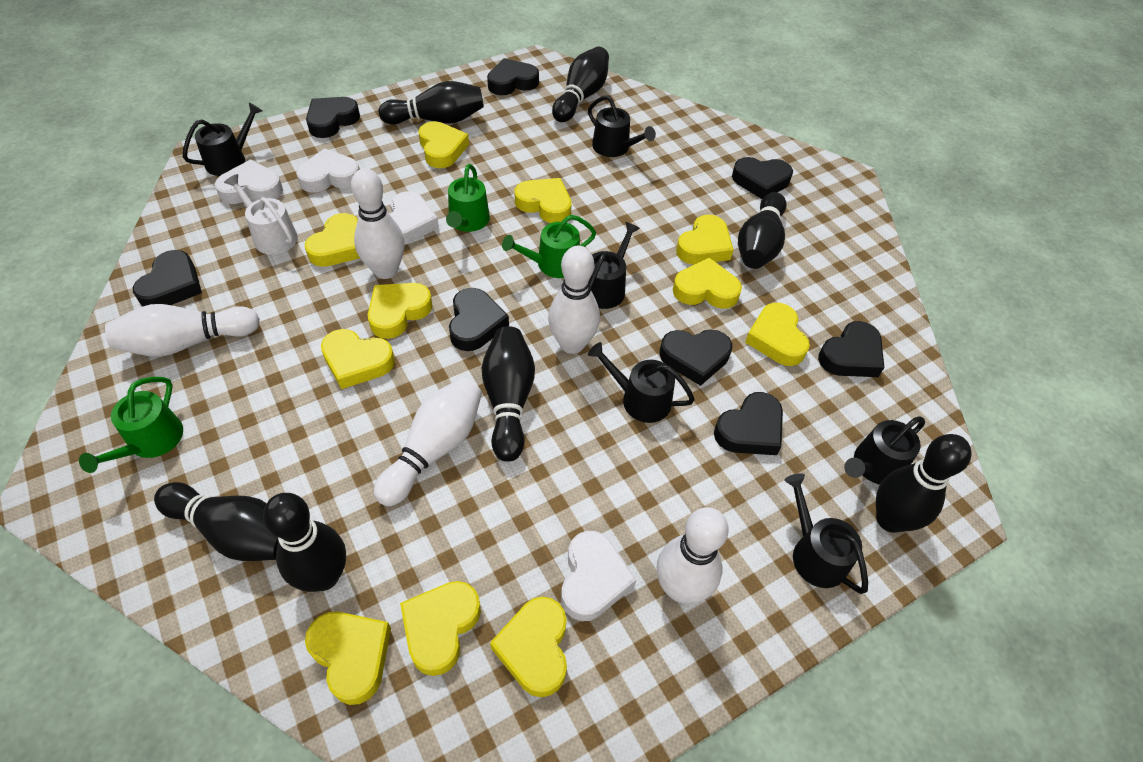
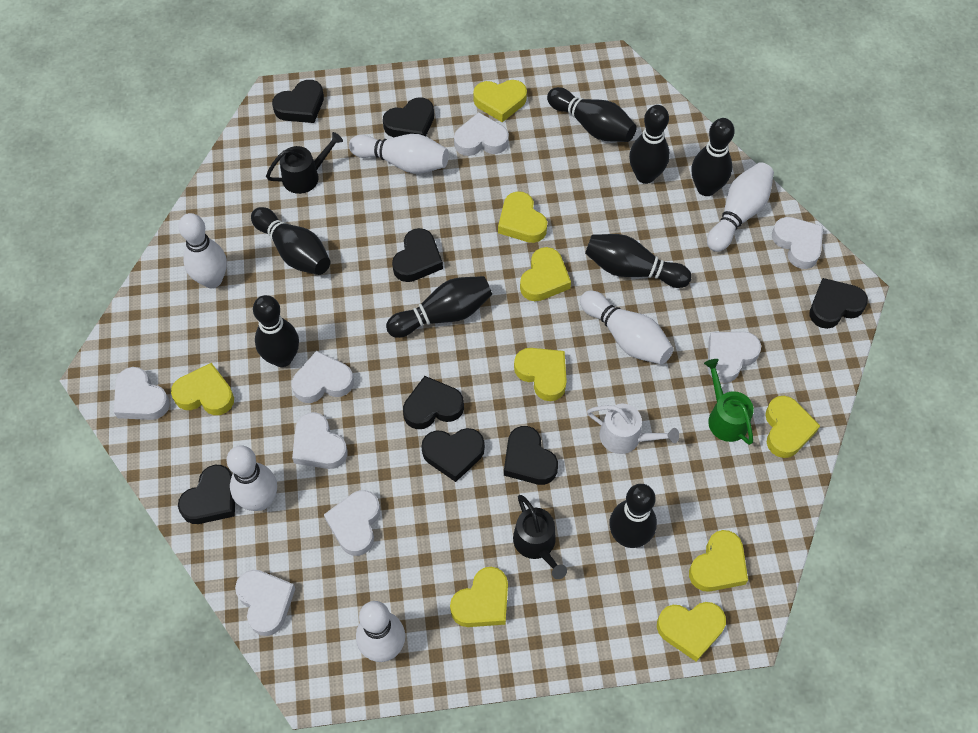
black bowling pin: 7 -> 8
black watering can: 6 -> 2
green watering can: 3 -> 1
white bowling pin: 5 -> 6
white heart: 4 -> 8
yellow heart: 11 -> 9

